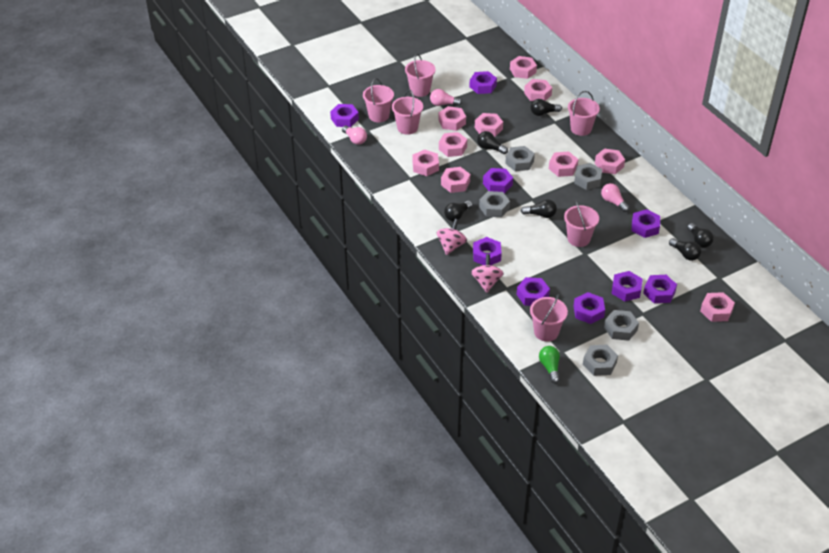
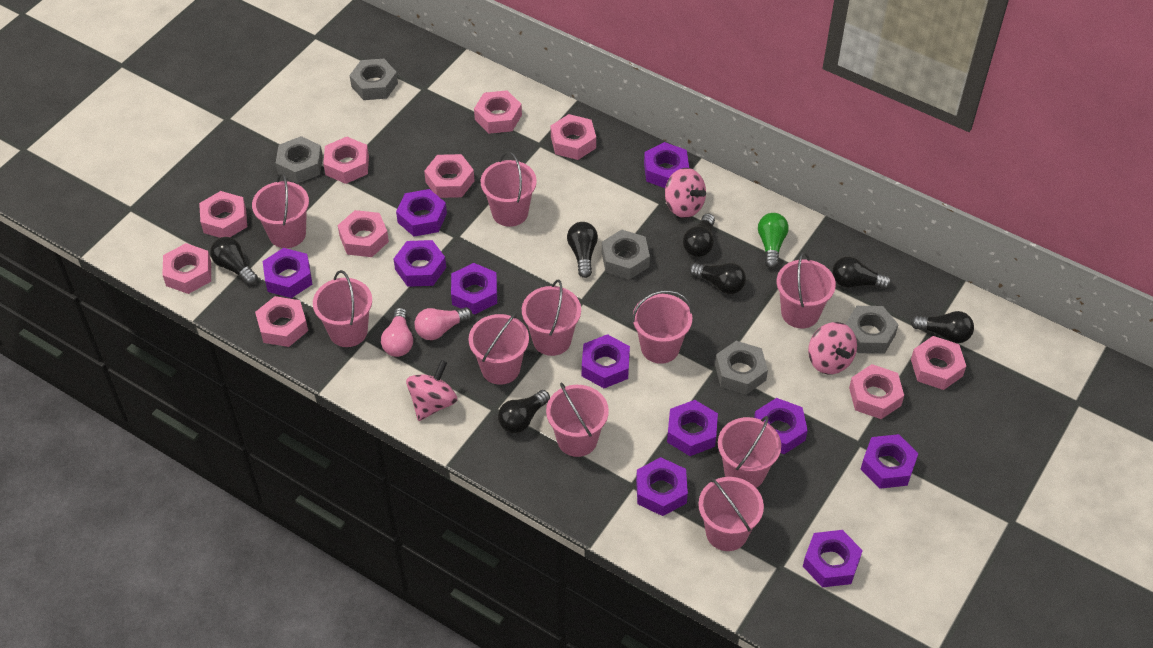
black light bulb: 6 -> 7
pink bucket: 6 -> 10
pink light bulb: 3 -> 2
pink spinning top: 2 -> 3
purple nut: 9 -> 11

